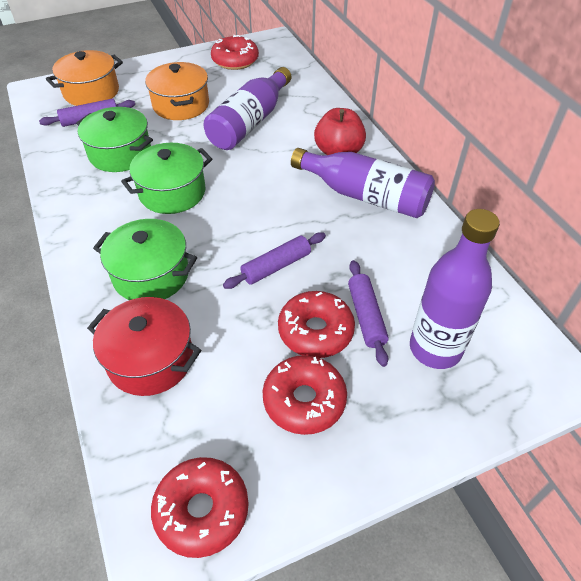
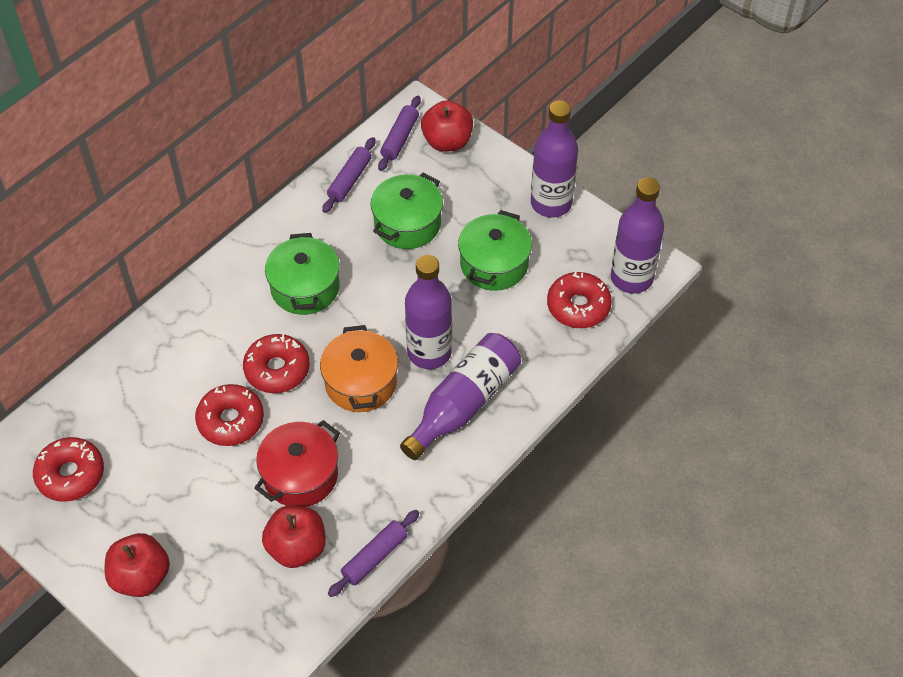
orange pot: 2 -> 1
purple bottle: 3 -> 4
red apple: 1 -> 3

